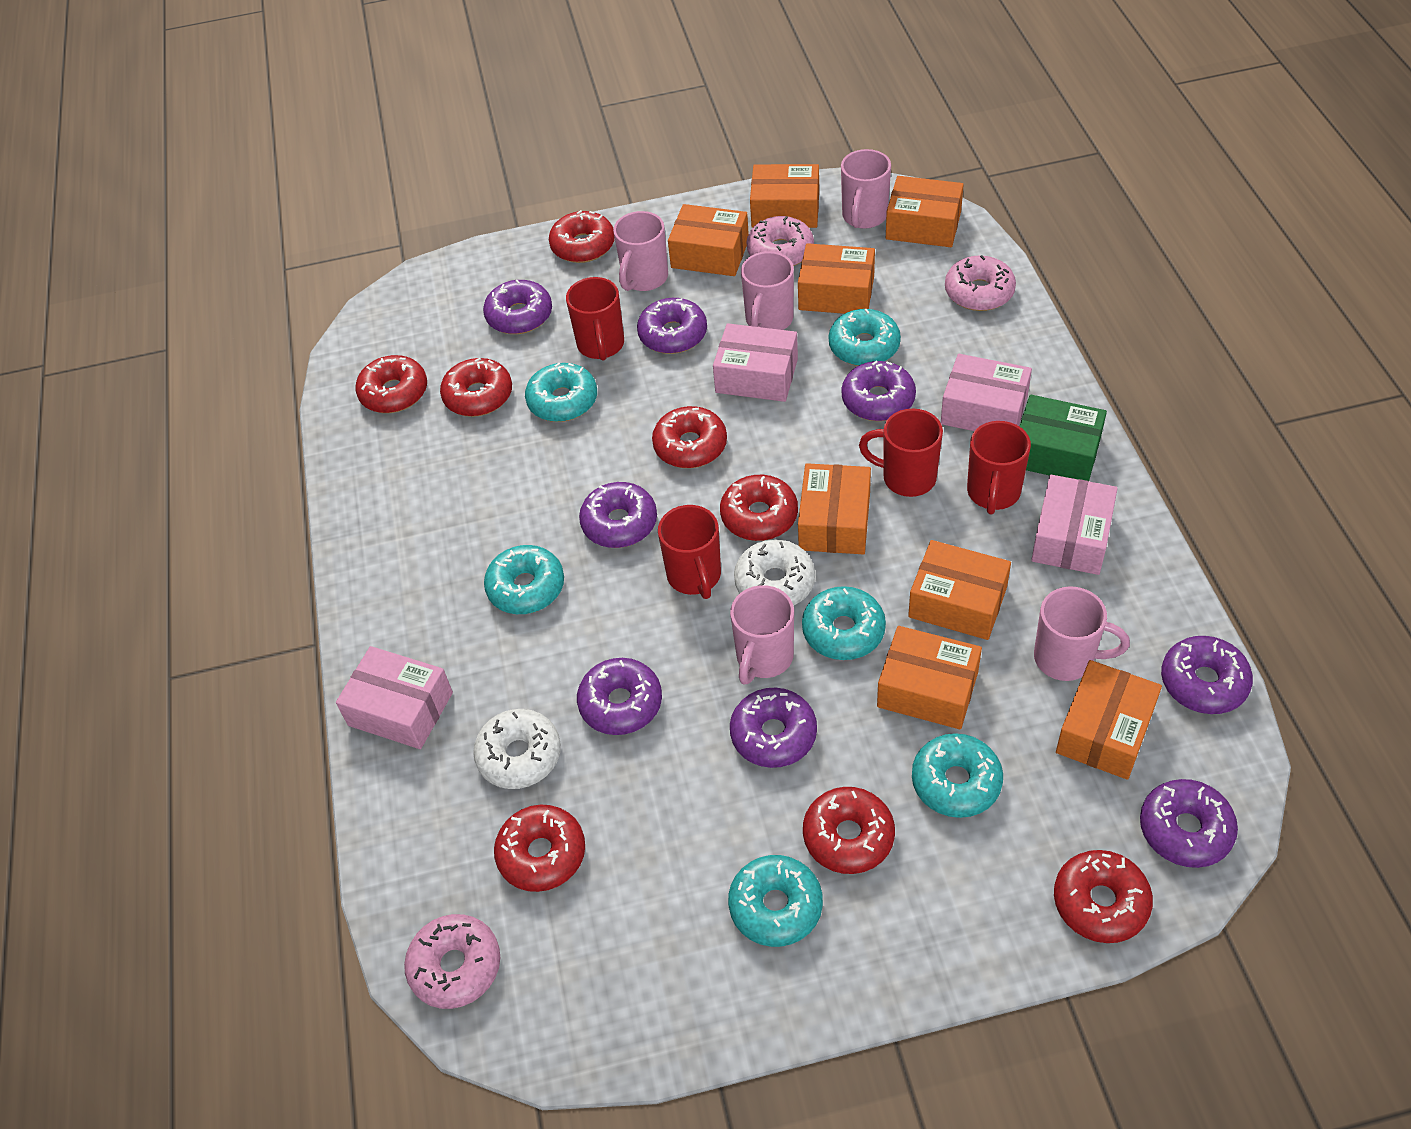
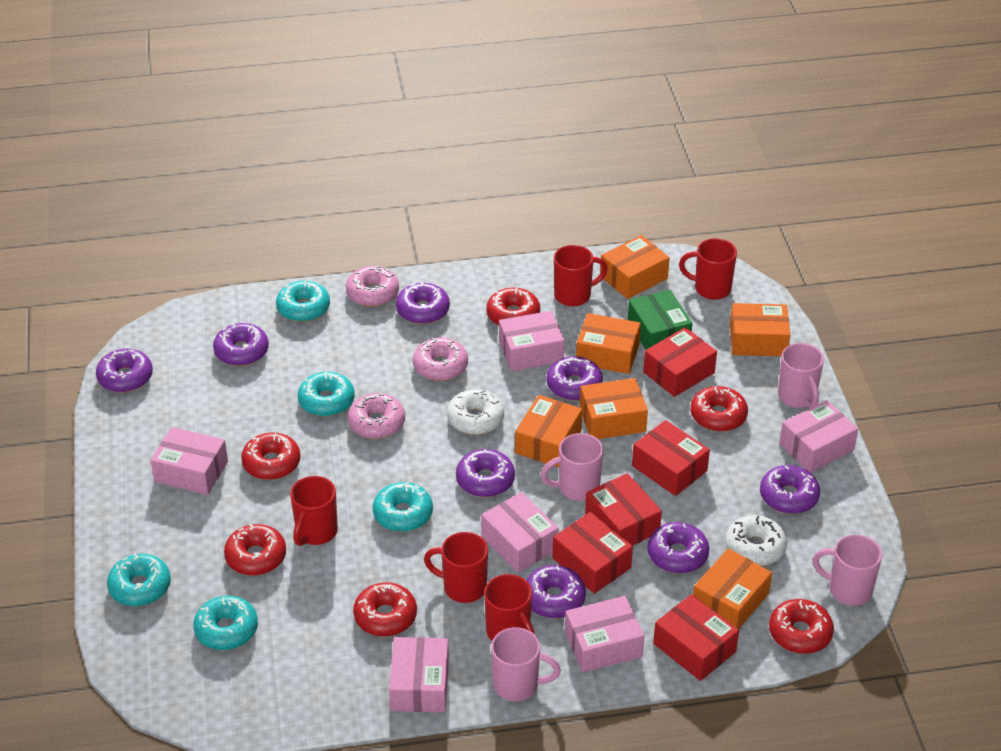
orange box: 8 -> 6
pink box: 4 -> 6
pink mug: 5 -> 4
red box: 0 -> 5
red donut: 8 -> 6
red mug: 4 -> 5
turquoise donut: 6 -> 5

